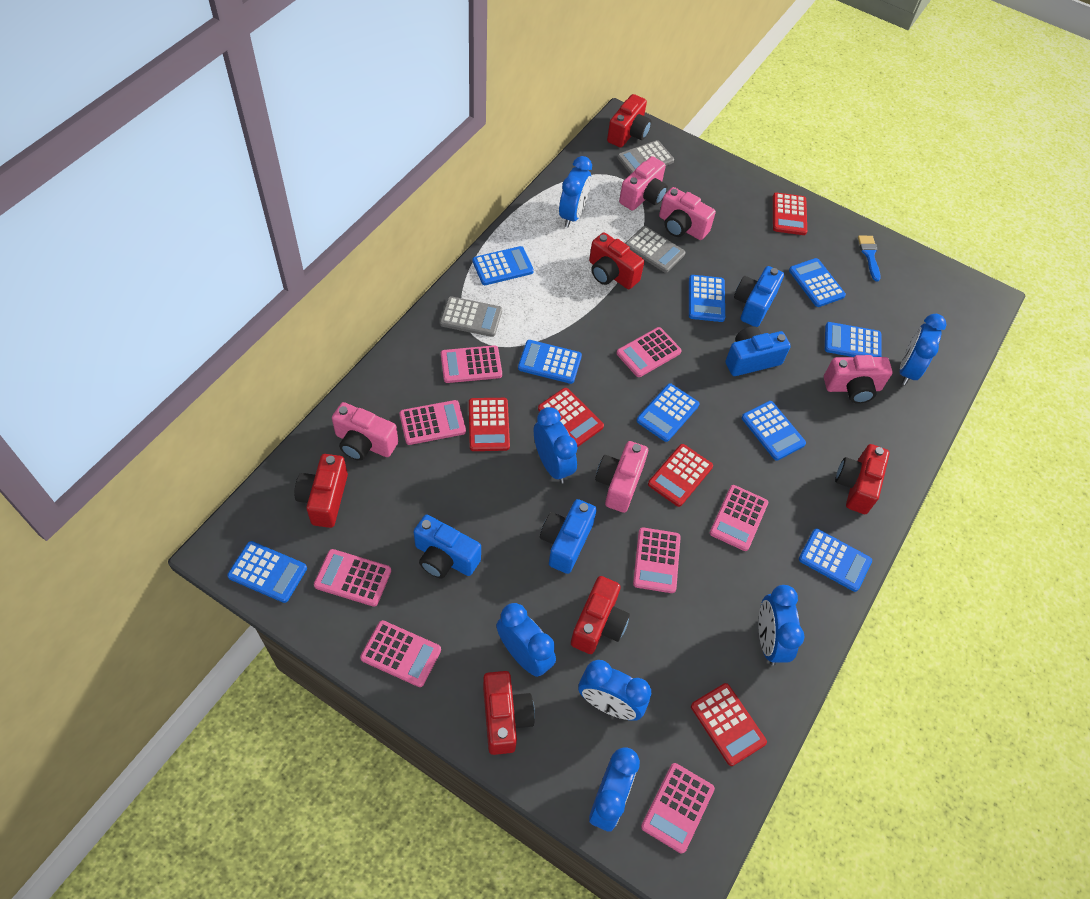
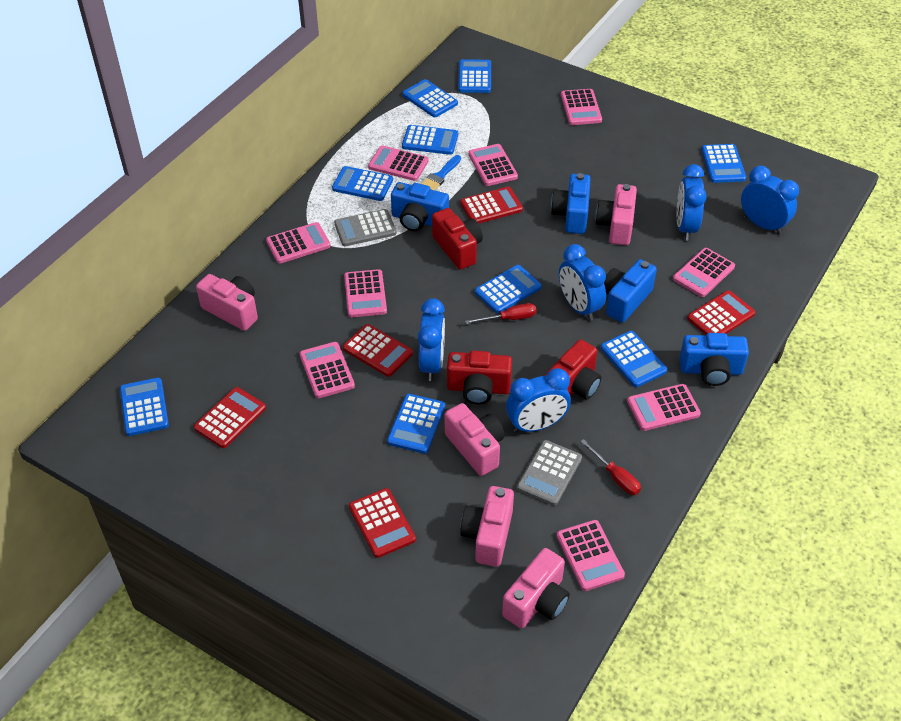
blue clock: 7 -> 5
grey calculator: 3 -> 2
pink calculator: 8 -> 9
red camera: 6 -> 3
red screwdriver: 0 -> 2

